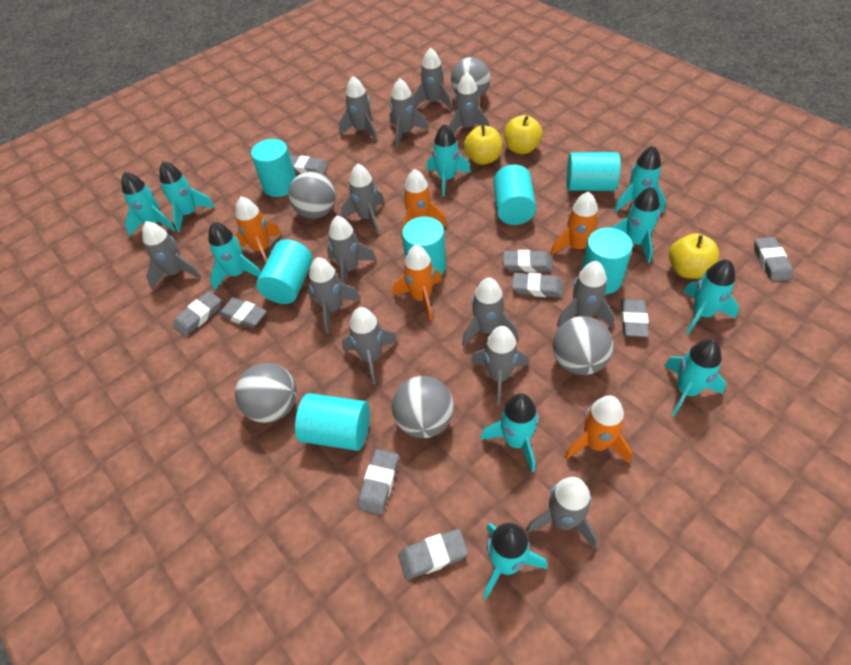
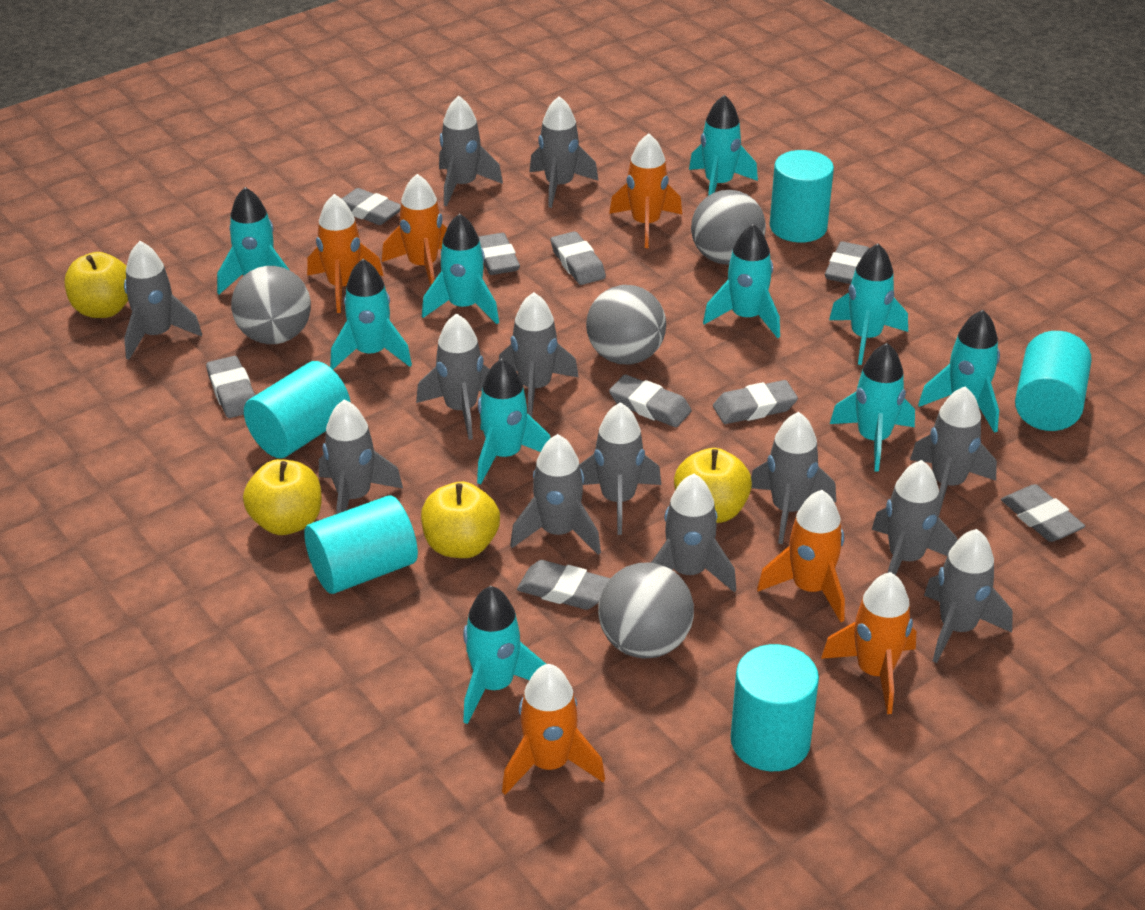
grey ball: 5 -> 4
orange rocket: 5 -> 6
turquoise cylinder: 7 -> 5
yellow apple: 3 -> 4

